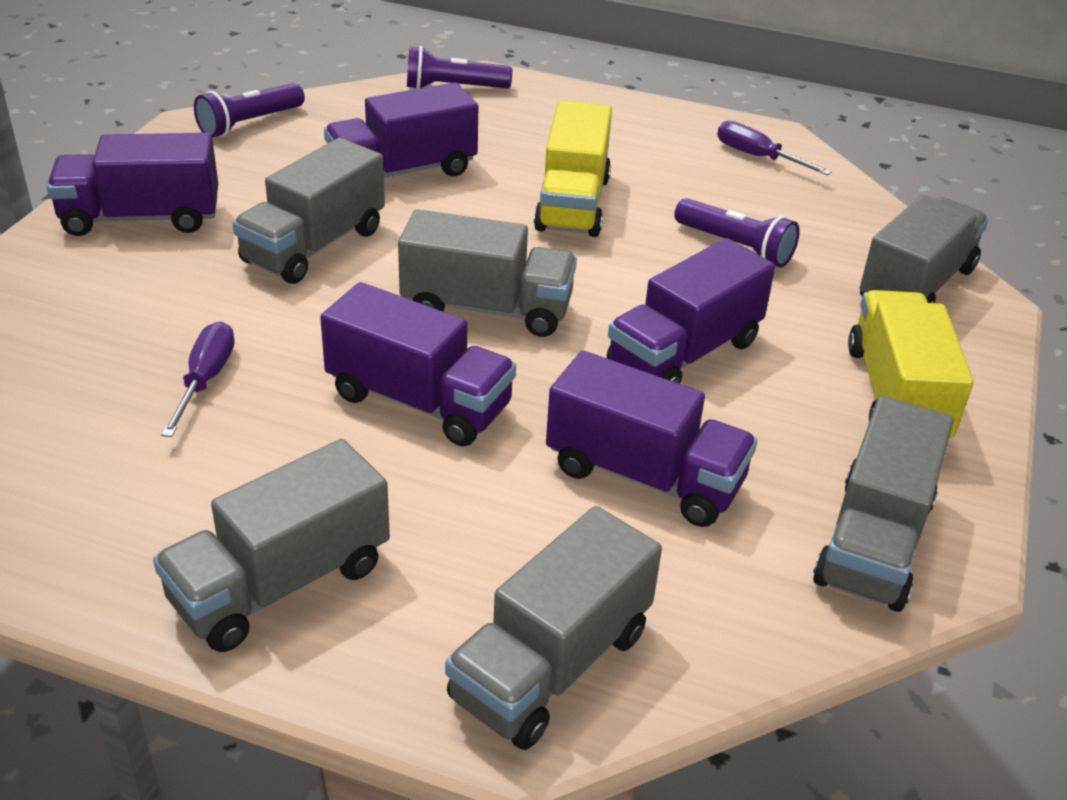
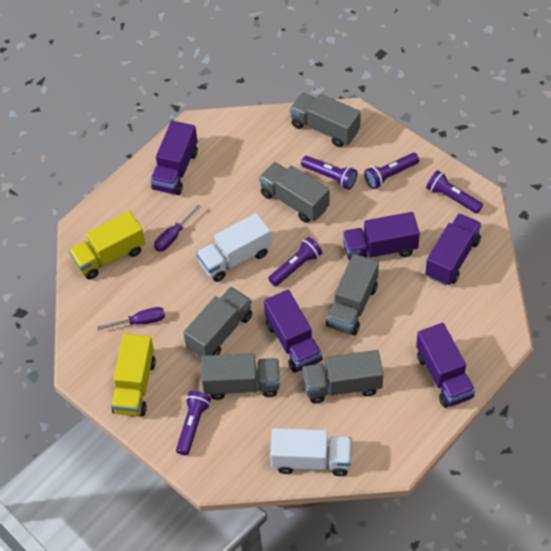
purple flashlight: 3 -> 5
white truck: 0 -> 2

